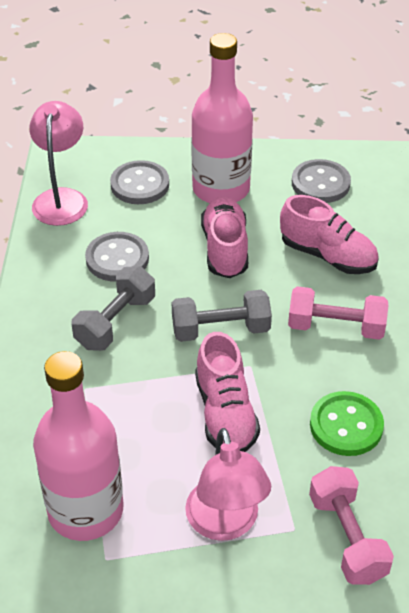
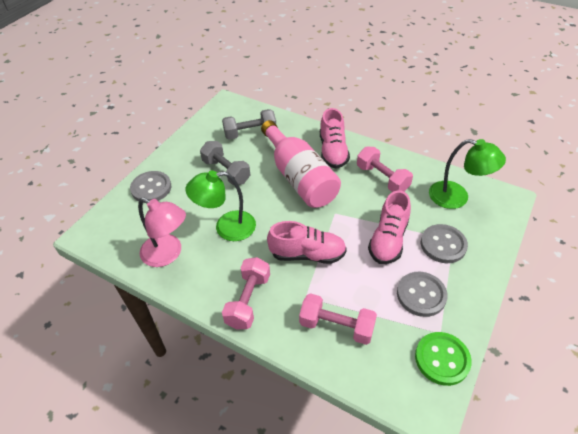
green lamp: 0 -> 2
pink bottle: 2 -> 1
pink dumbbell: 2 -> 3
pink lamp: 2 -> 1

